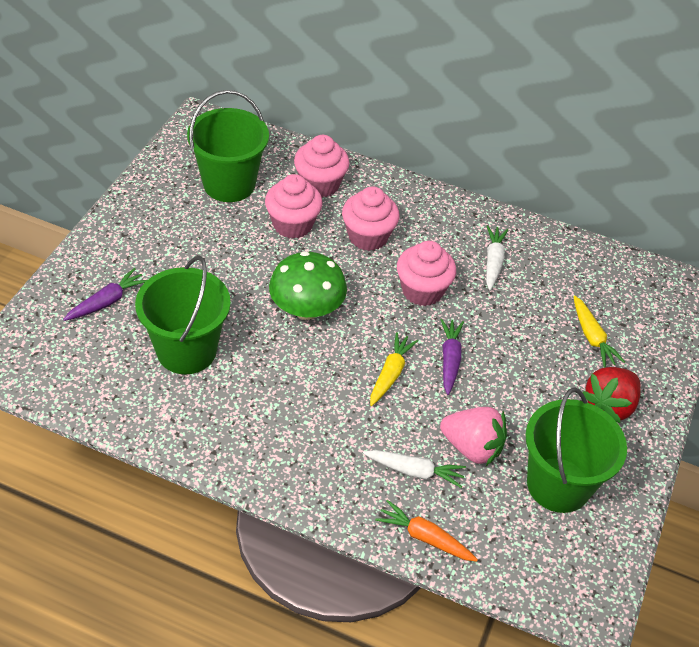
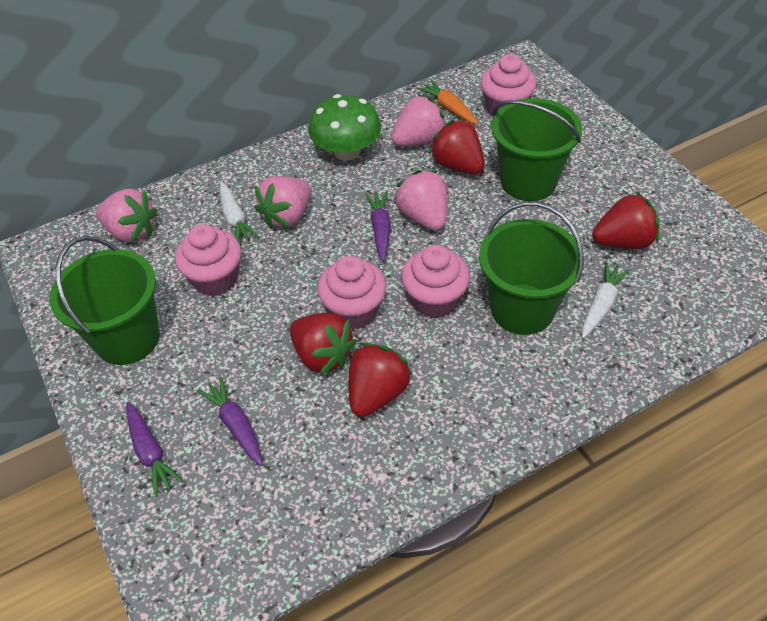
pink strawberry: 1 -> 4
purple carrot: 2 -> 3
red strawberry: 1 -> 4
yellow carrot: 2 -> 0

